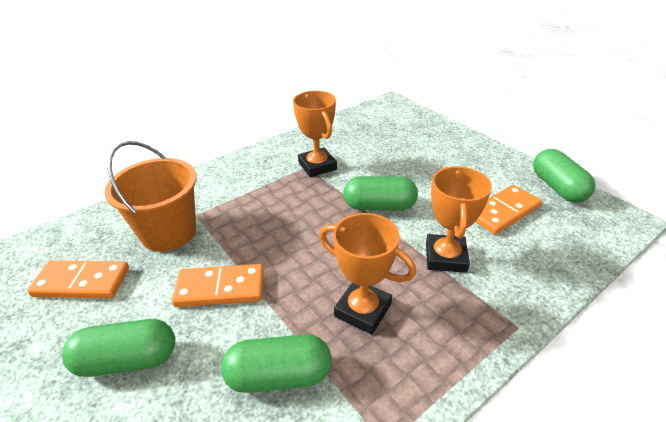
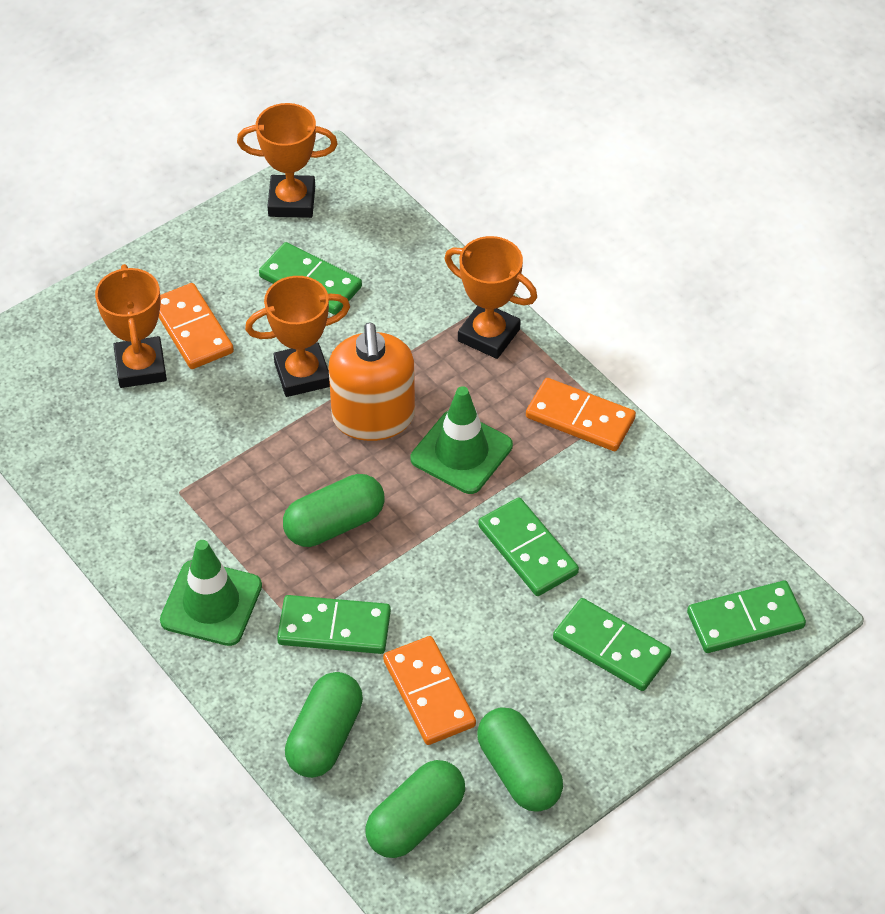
green domino: 0 -> 5
green traffic cone: 0 -> 2
orange bucket: 1 -> 0
orange soap dispenser: 0 -> 1
orange trophy: 3 -> 4

